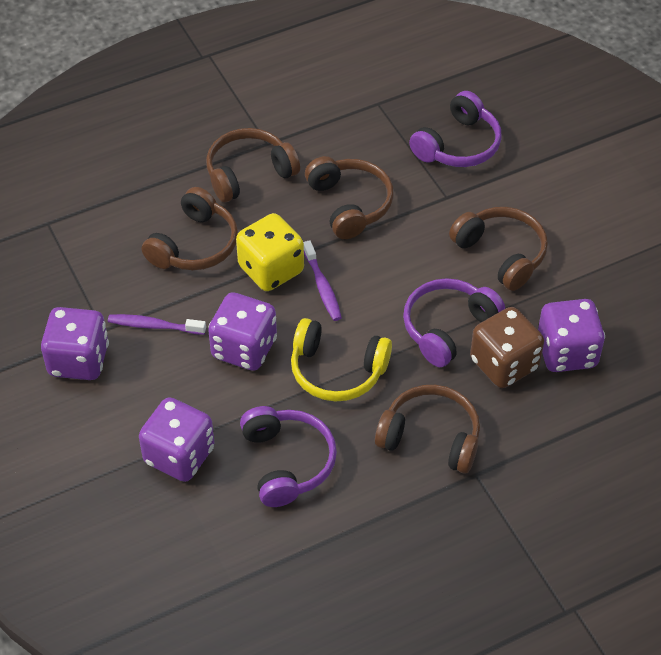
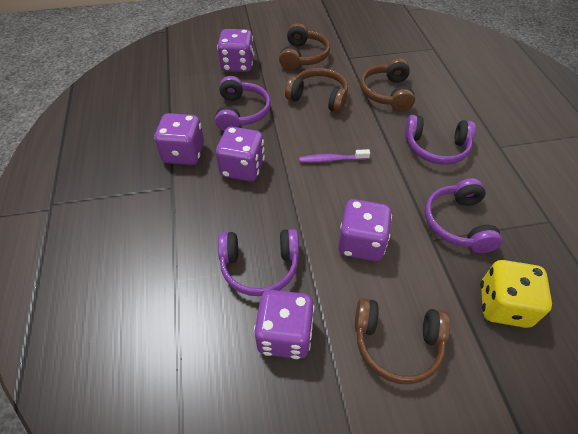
brown dice: 1 -> 0
brown headphones: 5 -> 4
purple dice: 4 -> 5
purple headphones: 3 -> 4
purple toothbrush: 2 -> 1
yellow headphones: 1 -> 0

